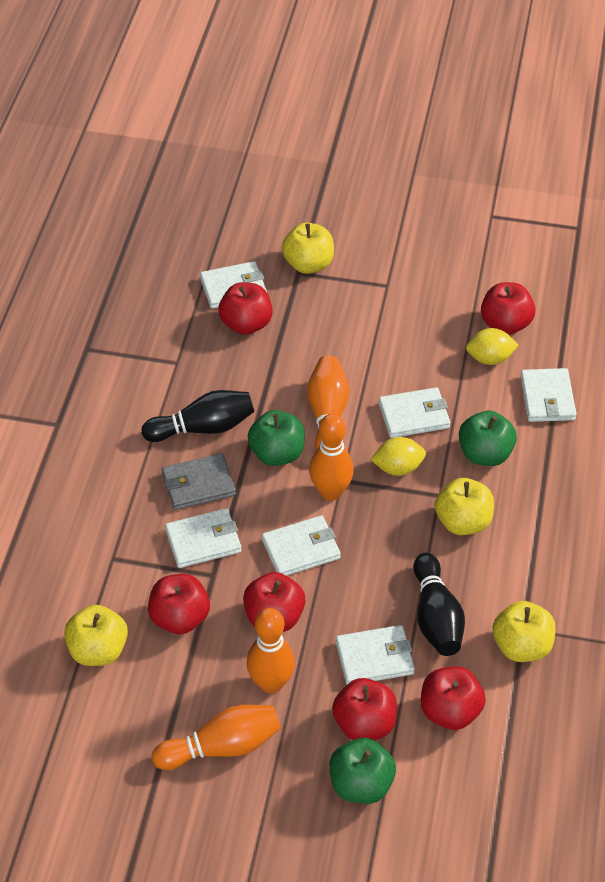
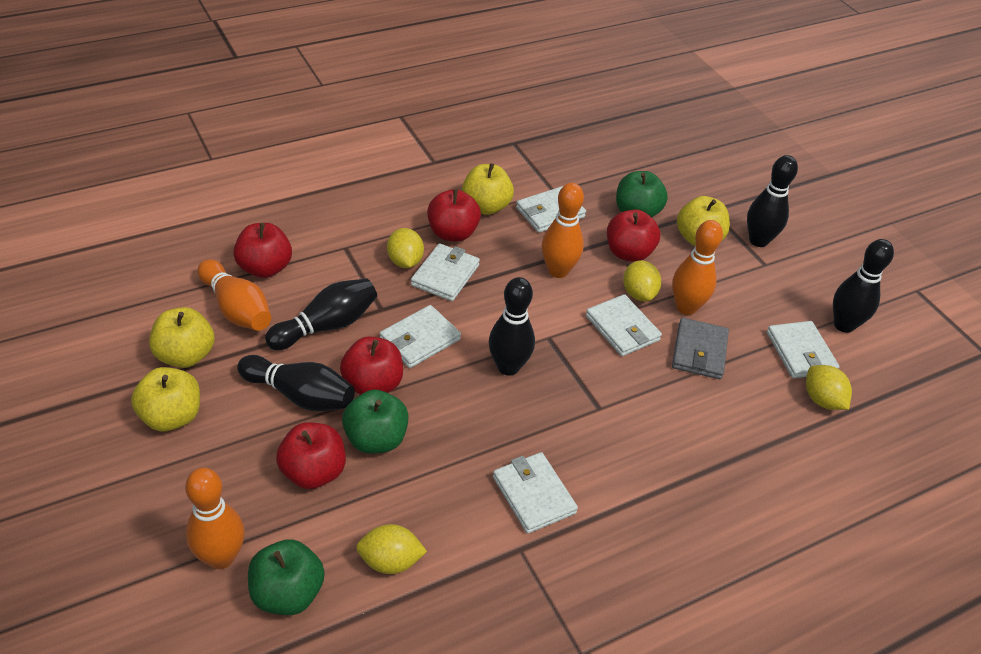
black bowling pin: 2 -> 5
red apple: 6 -> 5
yellow lemon: 2 -> 4

